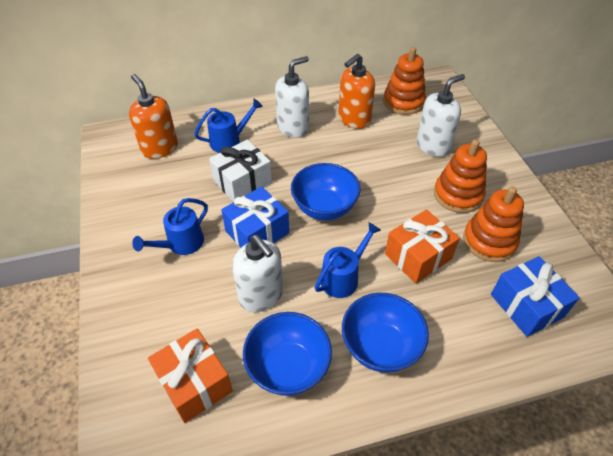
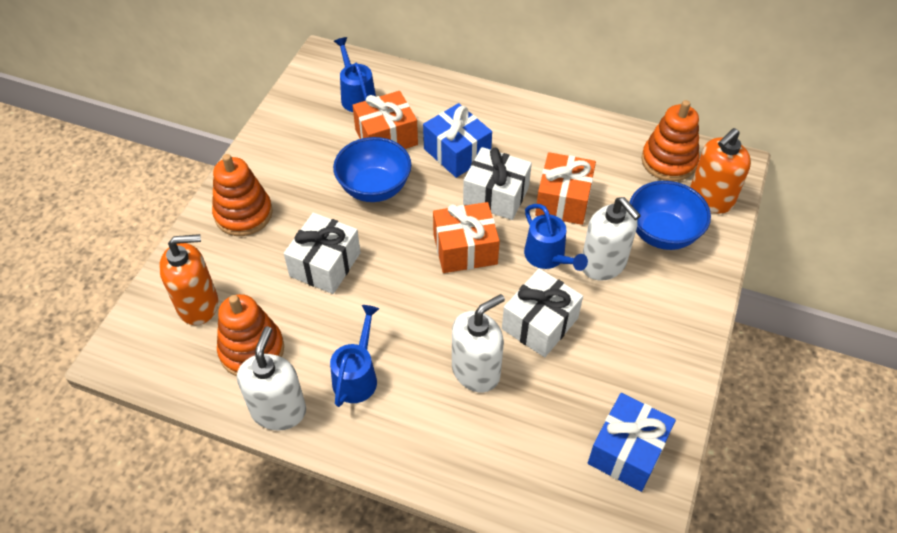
blue bowl: 3 -> 2
orange gift: 2 -> 3
white gift: 1 -> 3

